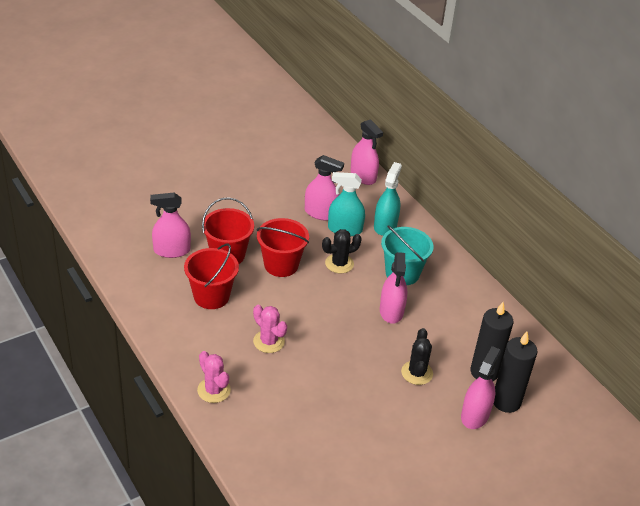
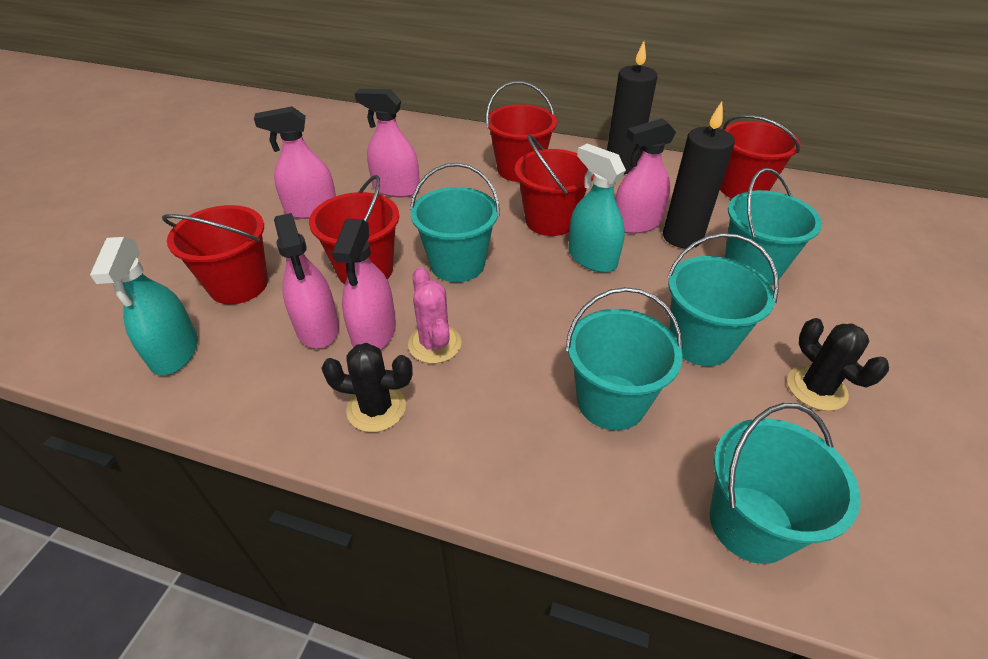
pink cactus: 2 -> 1
red bucket: 3 -> 5
turquoise bucket: 1 -> 5

